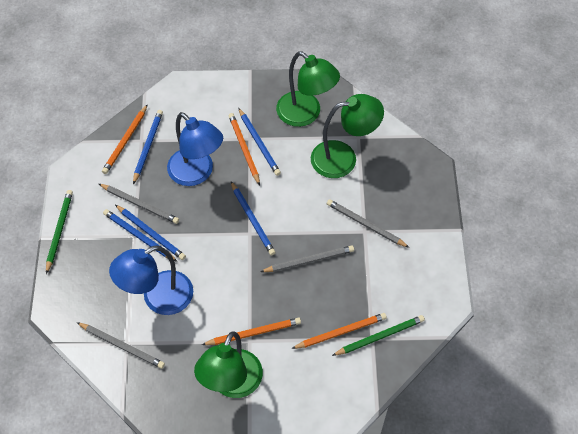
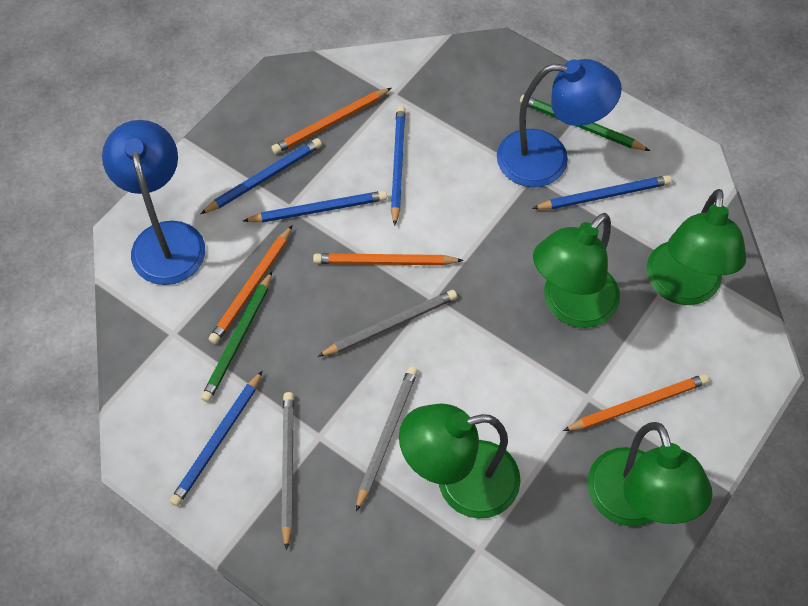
green lamp: 3 -> 4
grey pencil: 4 -> 3

